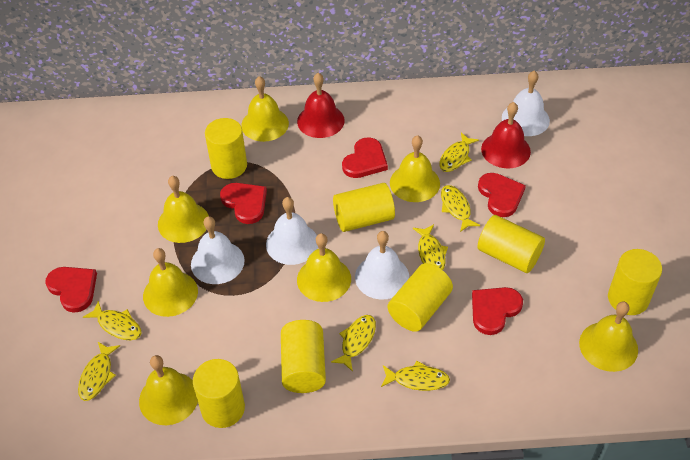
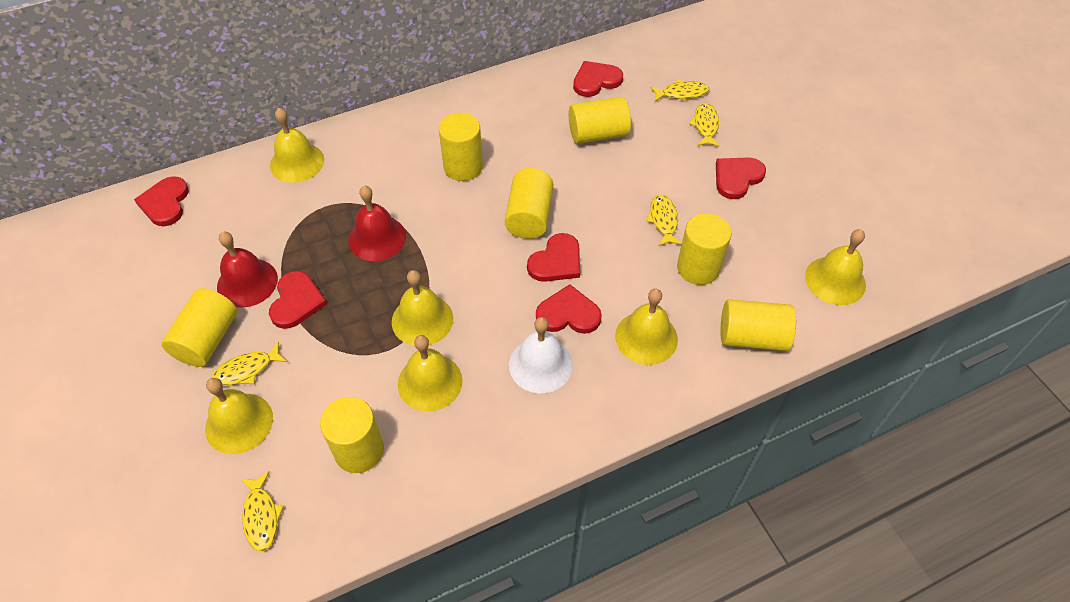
red heart: 5 -> 6
white bell: 4 -> 1
yellow bell: 7 -> 6
yellow fish: 7 -> 5

